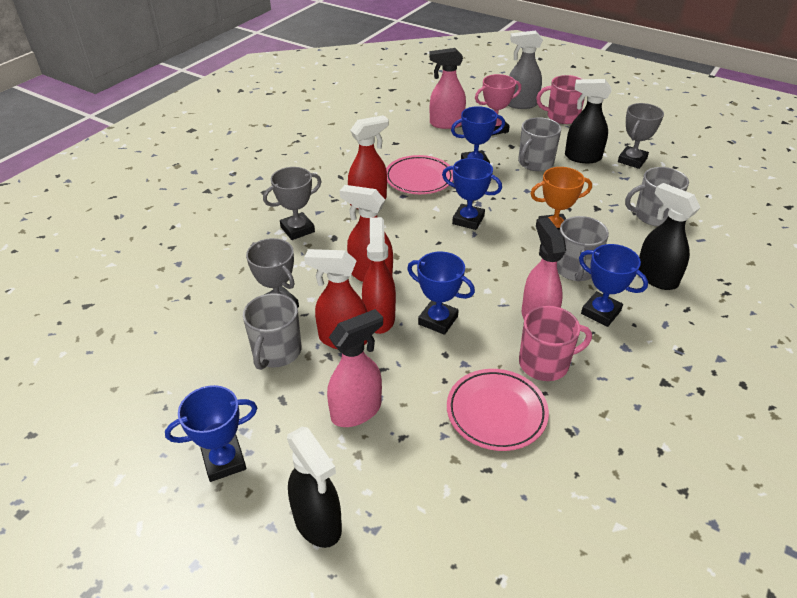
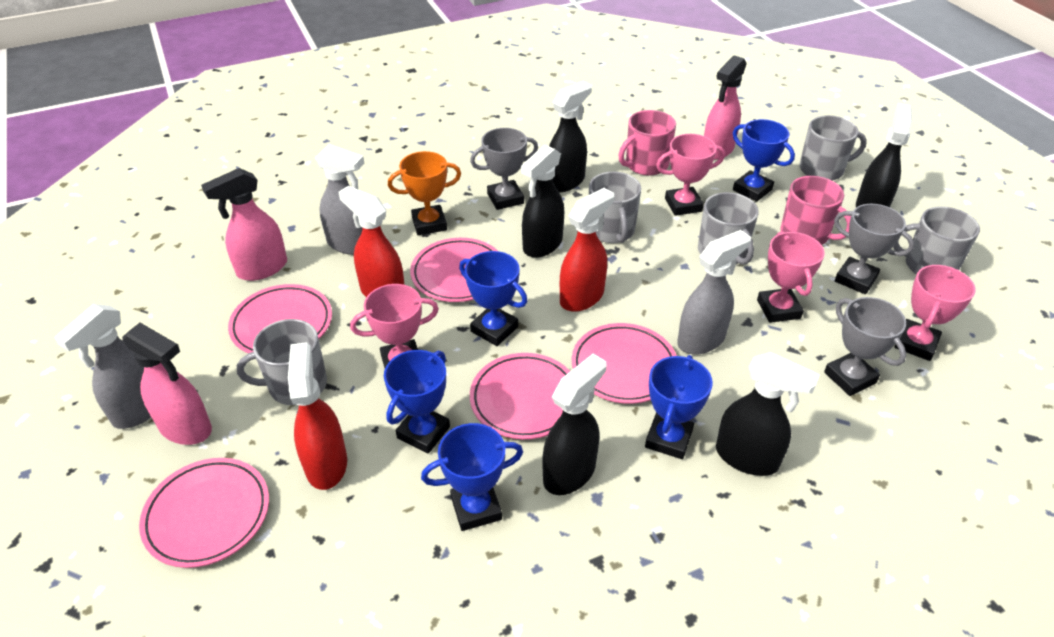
black spray bottle: 3 -> 5
grey mug: 4 -> 5
grey spray bottle: 1 -> 3
pink plate: 2 -> 5
pink trophy: 1 -> 4
red spray bottle: 4 -> 3

